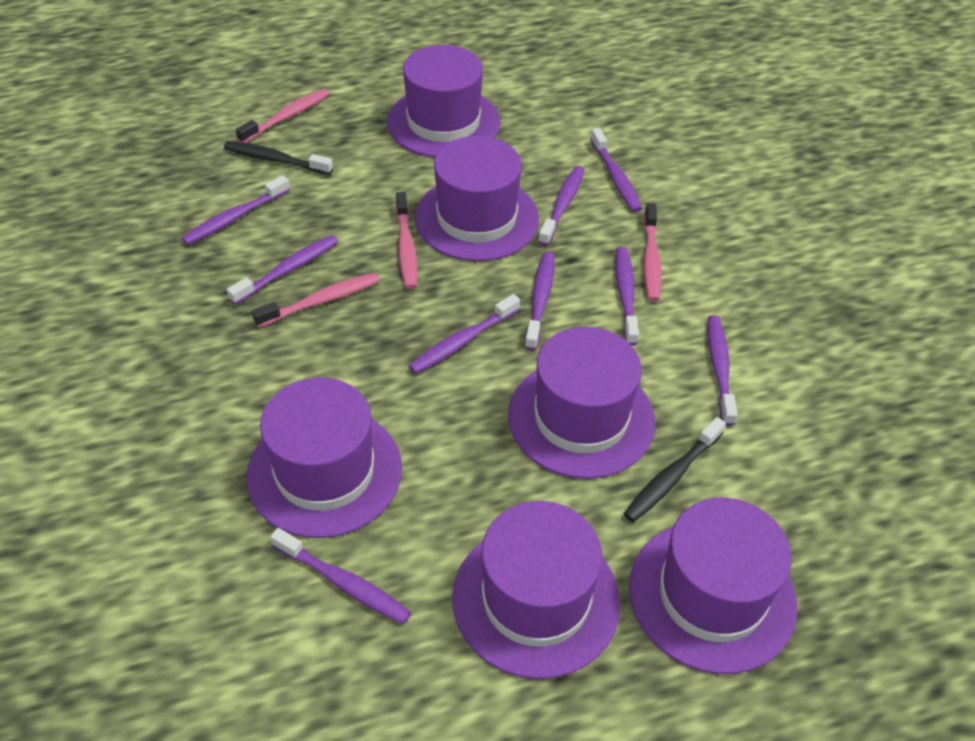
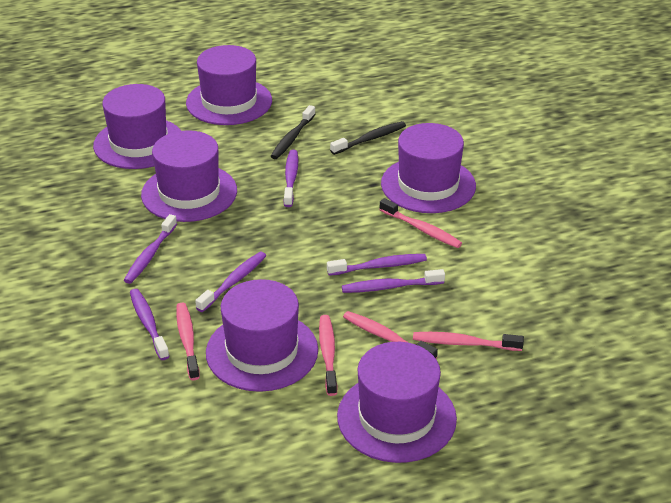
pink toothbrush: 4 -> 5
purple toothbrush: 9 -> 6

